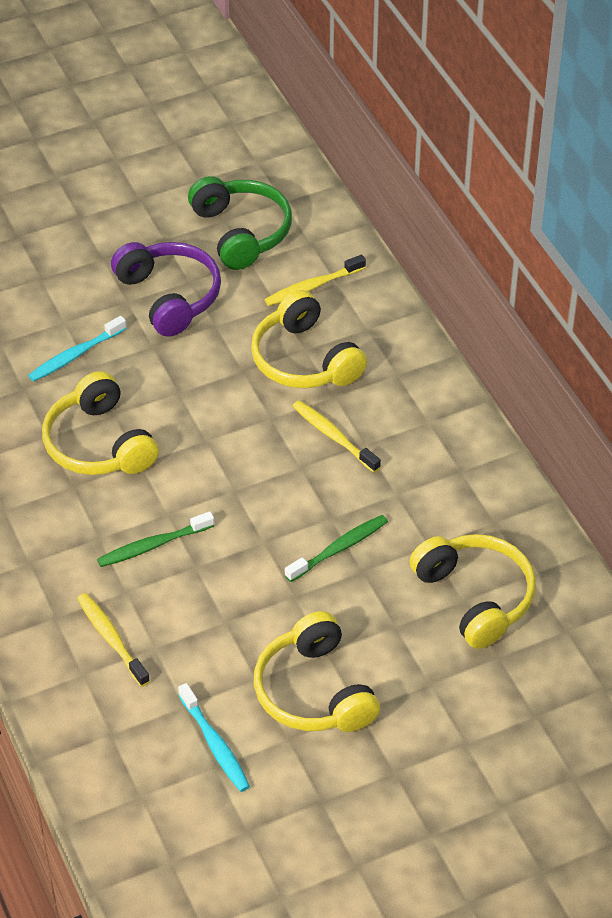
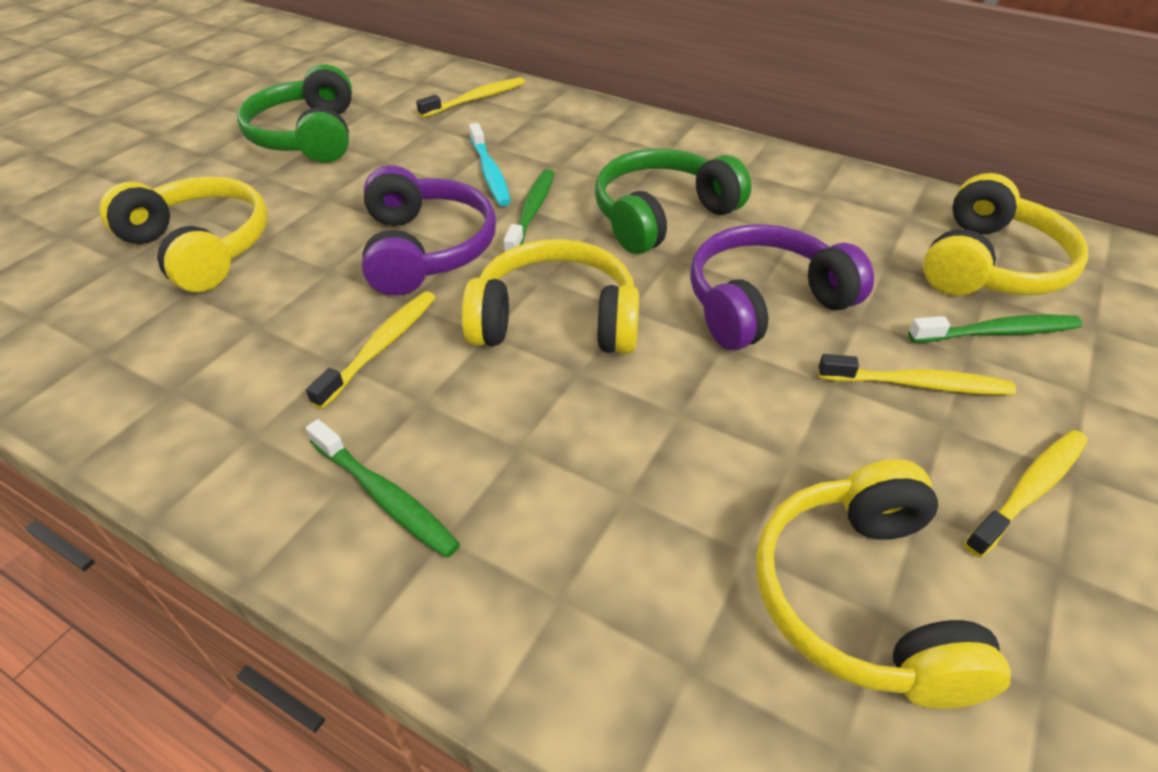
green headphones: 1 -> 2
green toothbrush: 2 -> 3
purple headphones: 1 -> 2
turquoise toothbrush: 2 -> 1
yellow toothbrush: 3 -> 4

